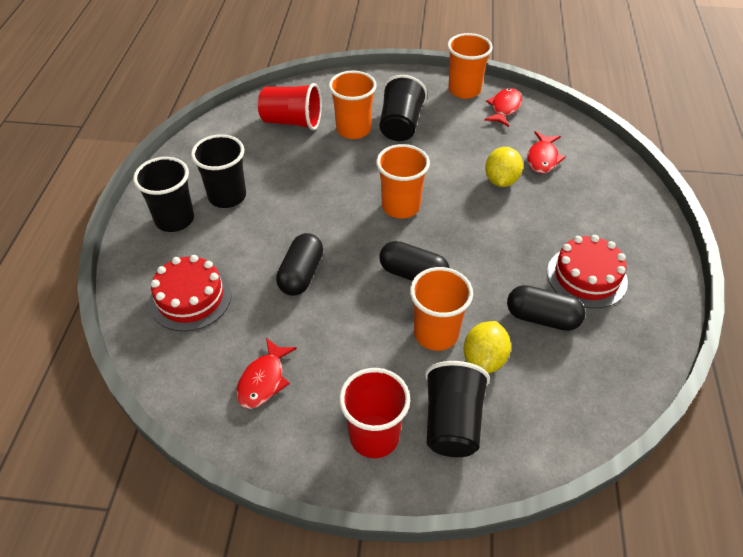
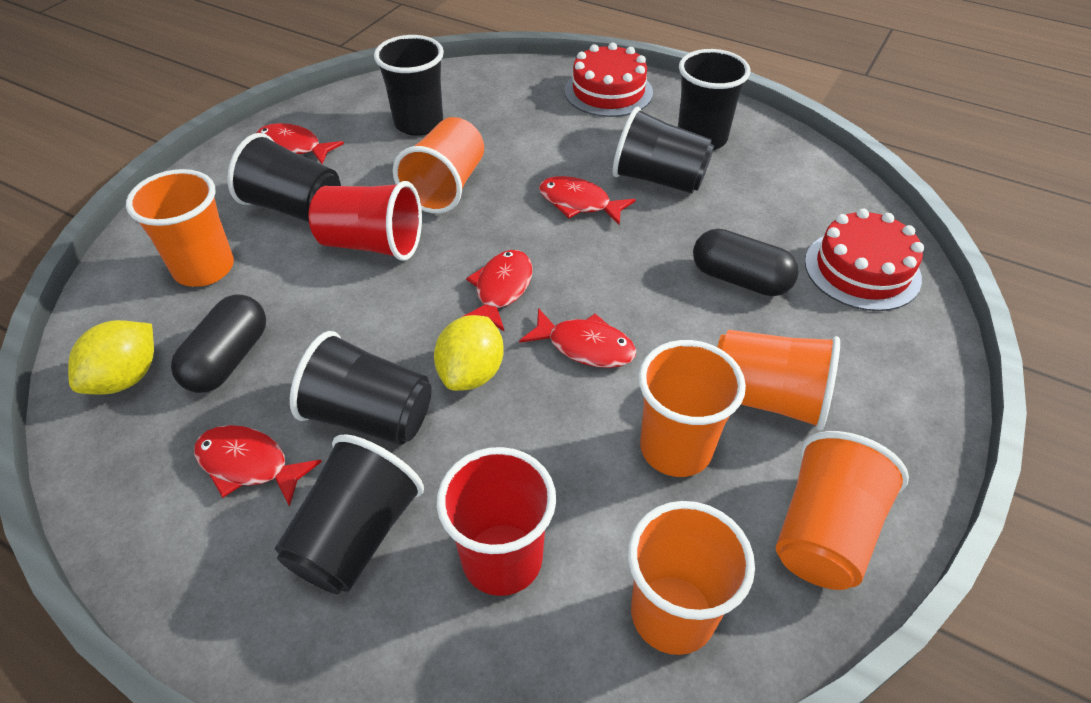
black capsule: 3 -> 2
black cup: 4 -> 6
orange cup: 4 -> 6
red fish: 3 -> 5

